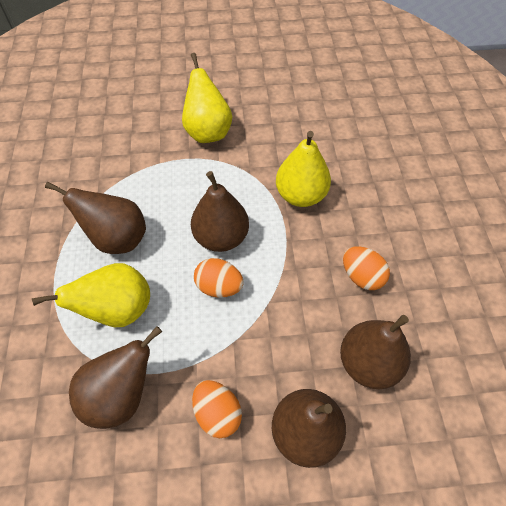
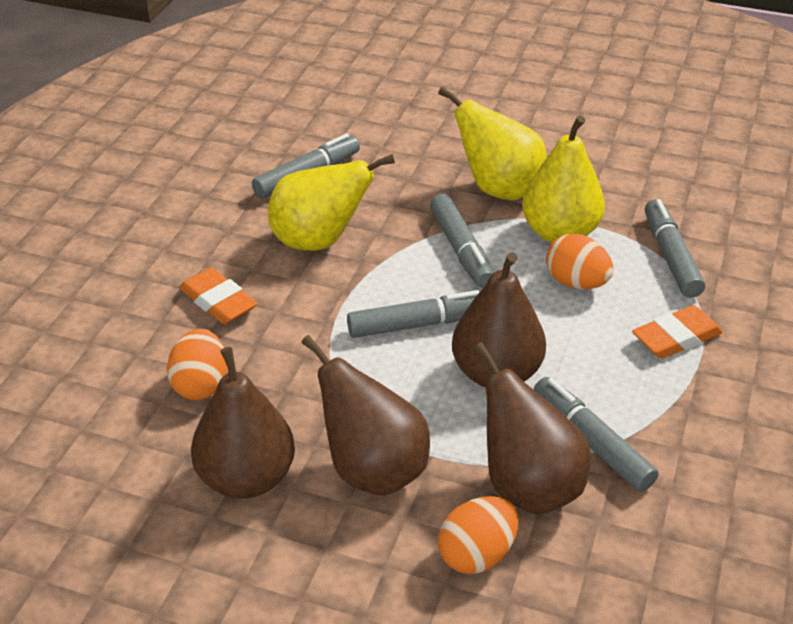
brown pear: 5 -> 4
grey marker: 0 -> 5
orange eraser: 0 -> 2

